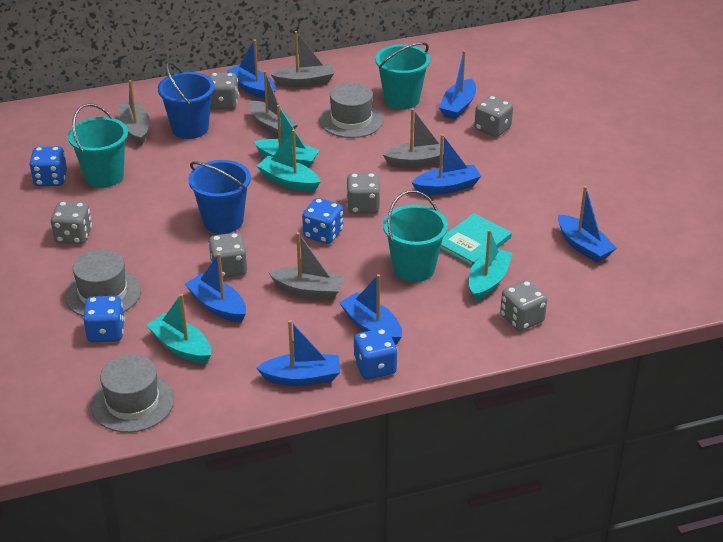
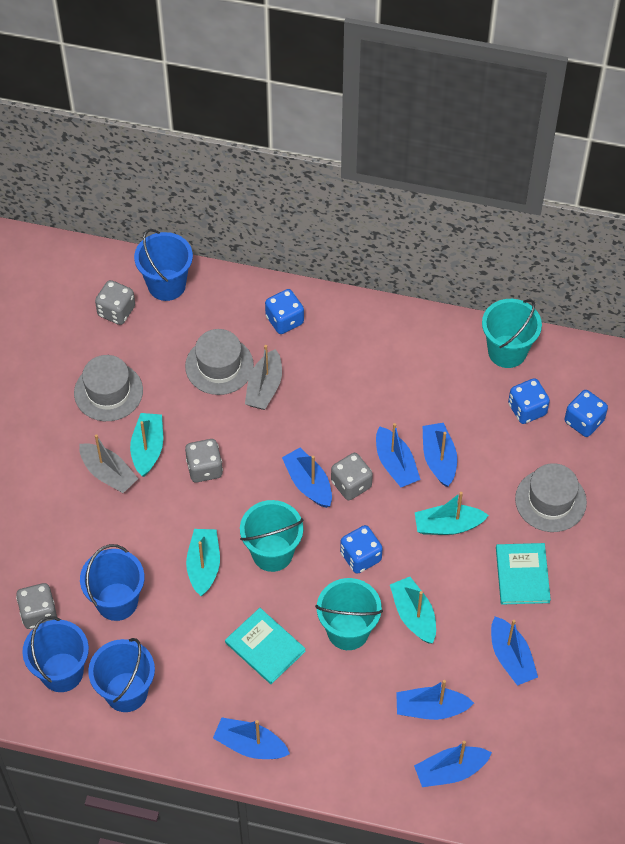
blue bucket: 2 -> 4
grey boat: 5 -> 2
grey dice: 6 -> 4
turquoise book: 1 -> 2

